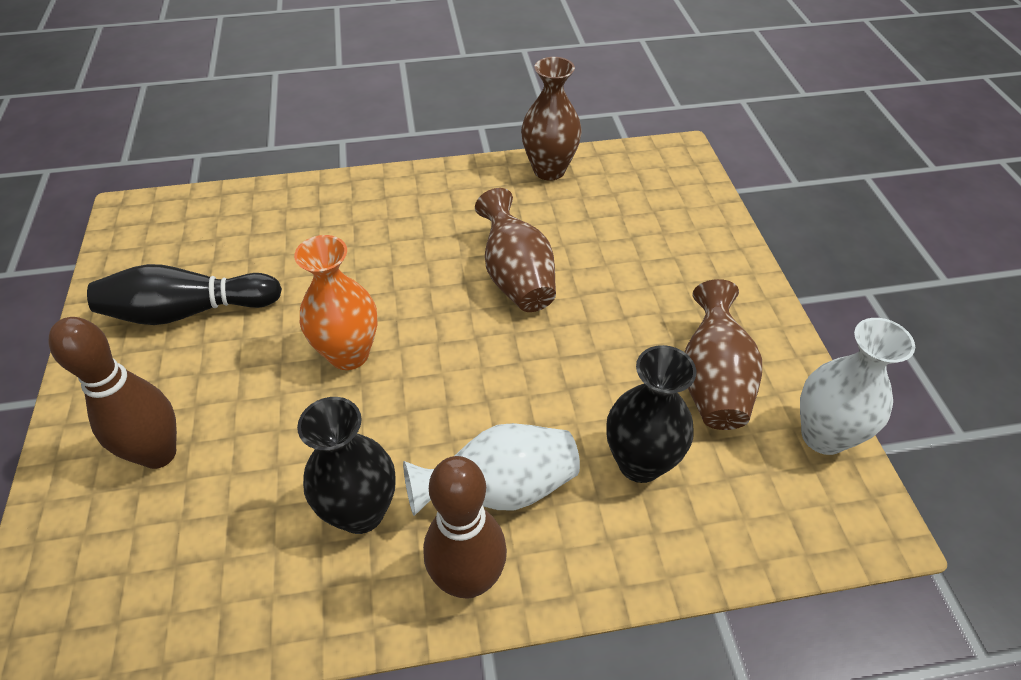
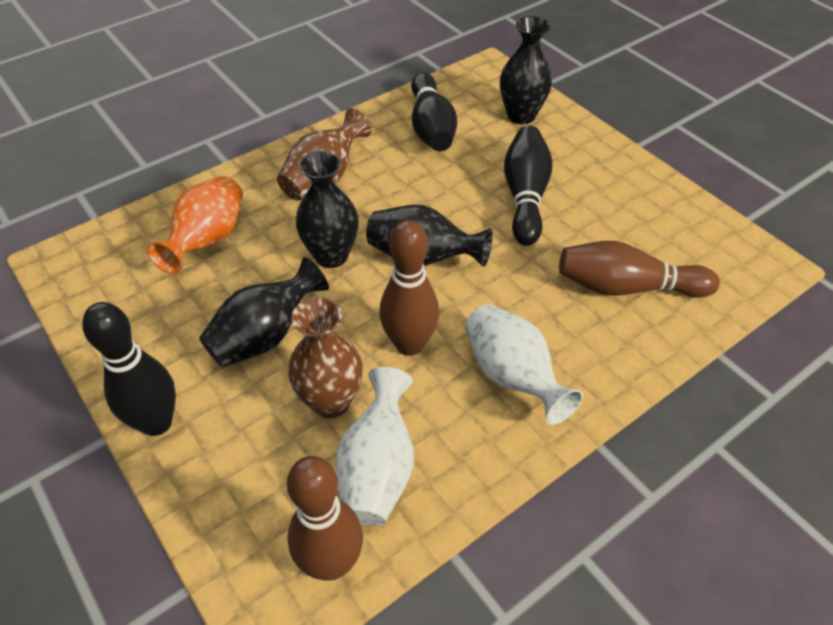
black bowling pin: 1 -> 3
black vase: 2 -> 4
brown bowling pin: 2 -> 3
brown vase: 3 -> 2

